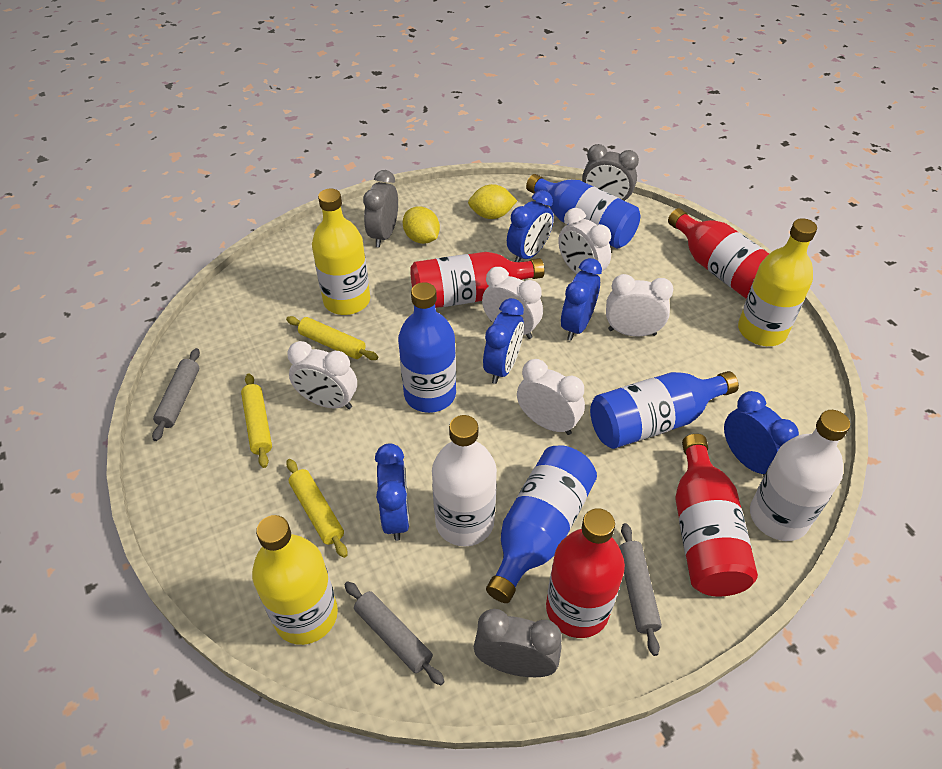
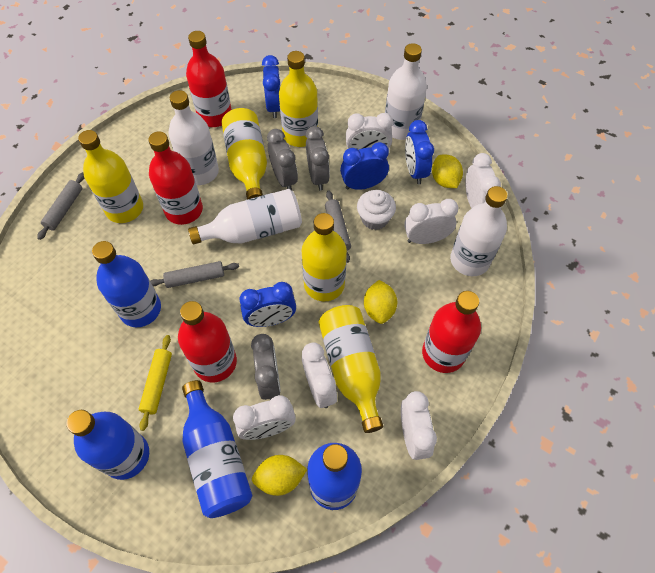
blue clock: 5 -> 4
white bottle: 2 -> 4
white clock: 5 -> 6
white cupcake: 0 -> 1
yellow bottle: 3 -> 5
yellow lemon: 2 -> 3
yellow rolling pin: 3 -> 1

